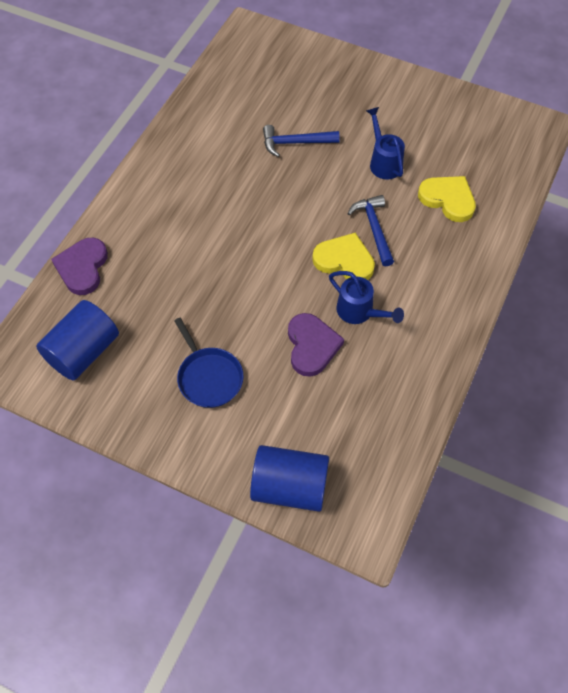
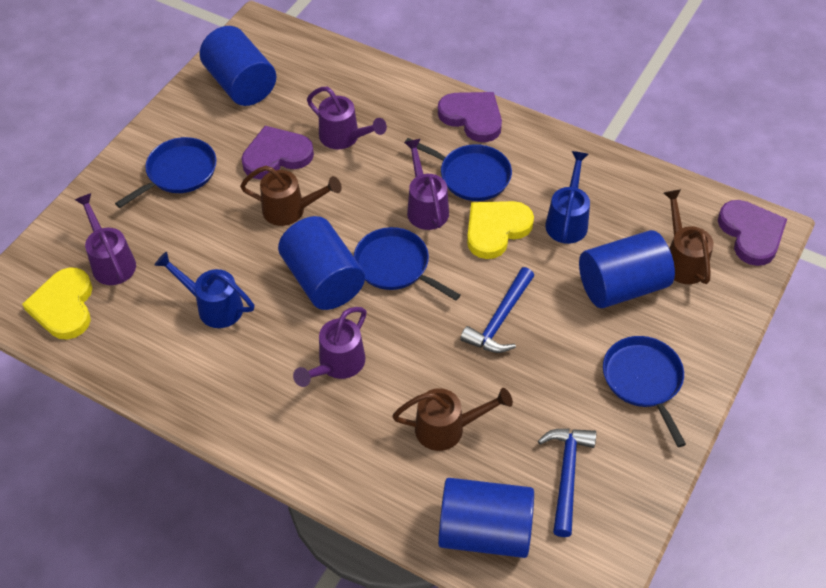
blue cylinder: 2 -> 4
blue pan: 1 -> 4
brown watering can: 0 -> 3
purple heart: 2 -> 3
purple watering can: 0 -> 4

